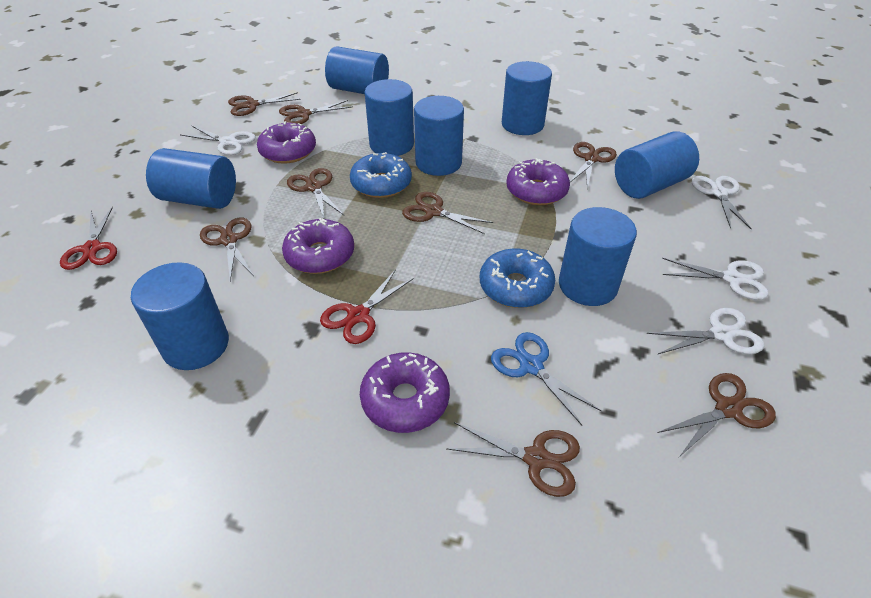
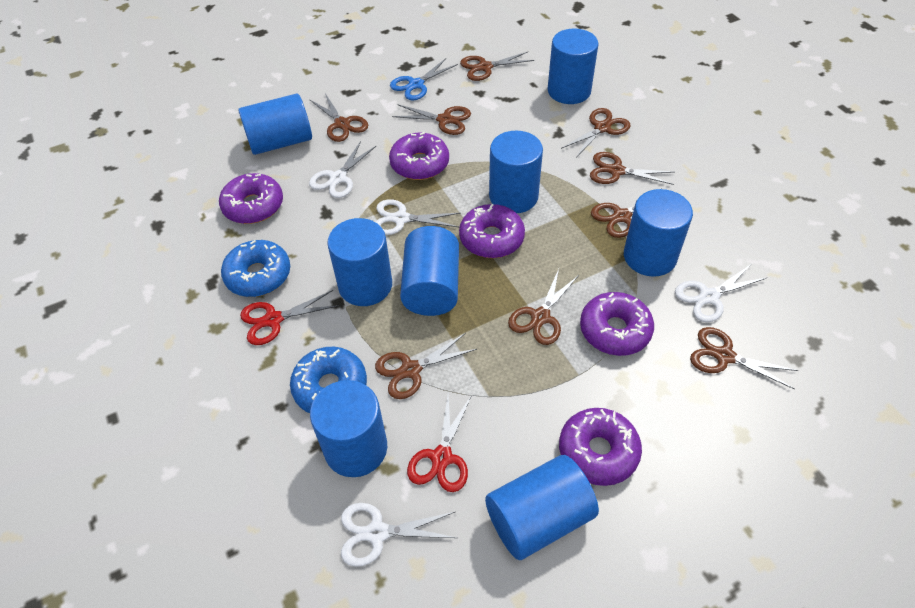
brown scissors: 8 -> 9
purple donut: 4 -> 5

